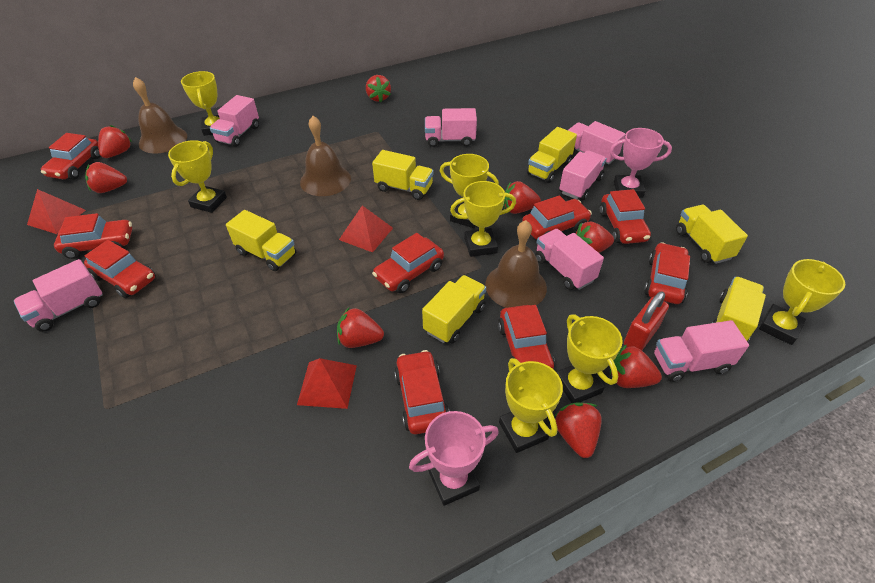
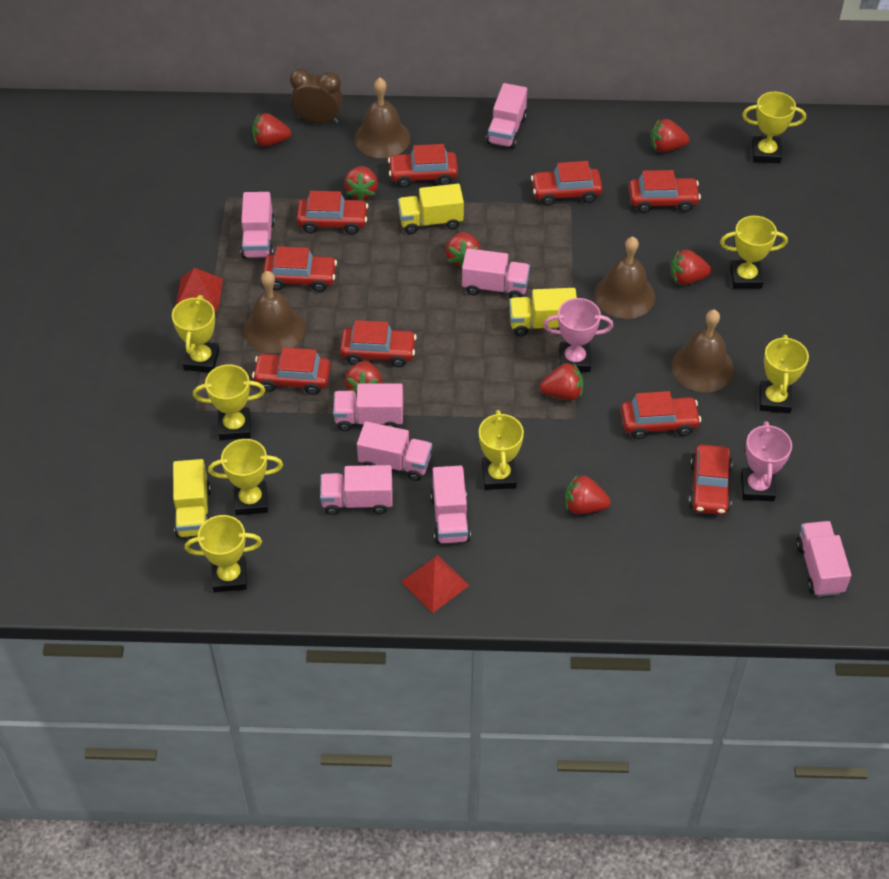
brown bell: 3 -> 4
brown clock: 0 -> 1
pink truck: 7 -> 8
red padlock: 1 -> 0
red pyramid: 3 -> 2
yellow trophy: 7 -> 8
yellow truck: 6 -> 3

